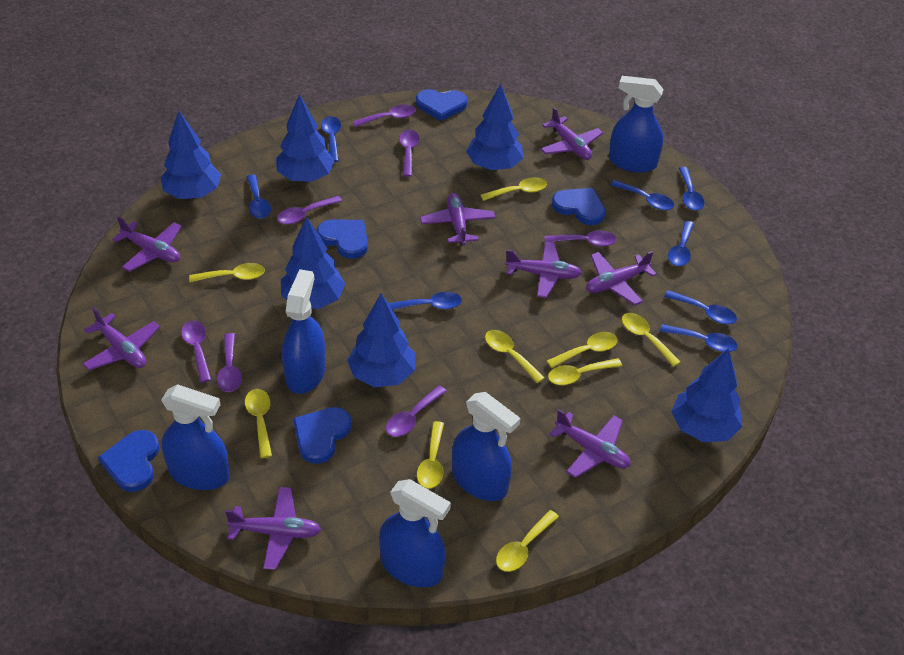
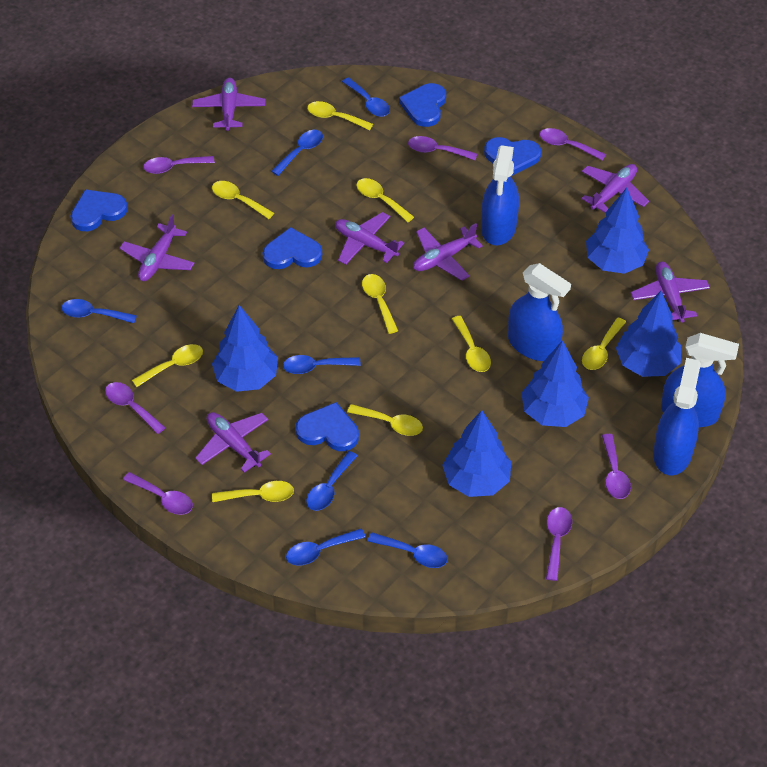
blue spoon: 8 -> 7
blue spray bottle: 5 -> 4
blue tree: 6 -> 5
purple plane: 8 -> 7

